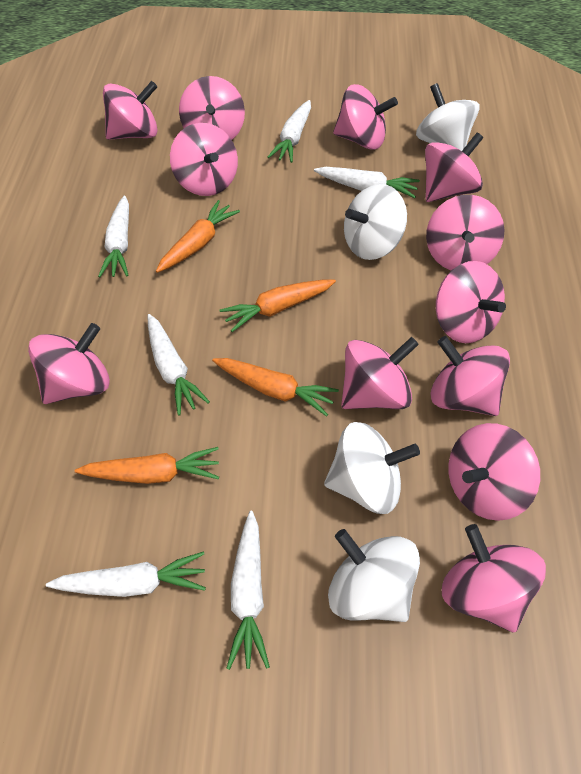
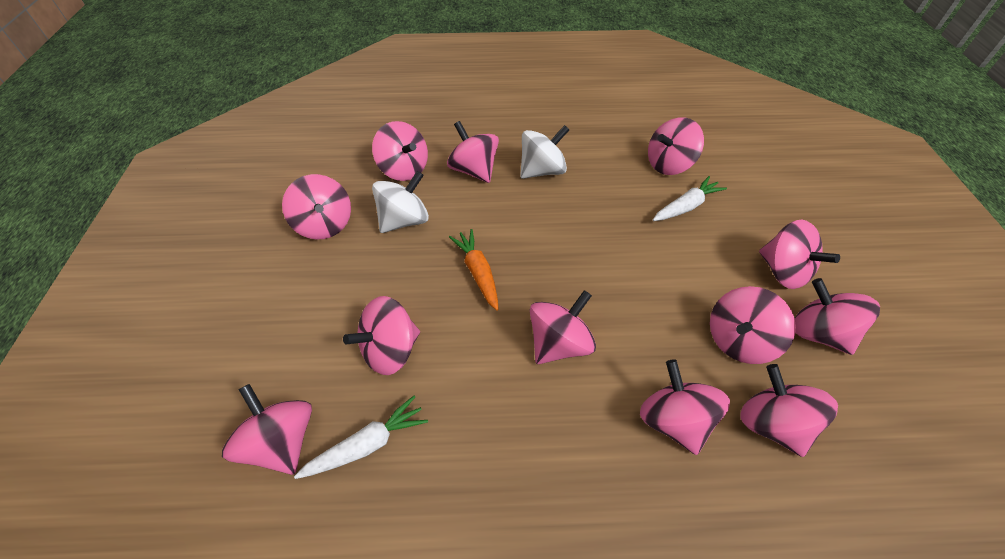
orange carrot: 4 -> 1
white carrot: 6 -> 2
white spinning top: 4 -> 2

